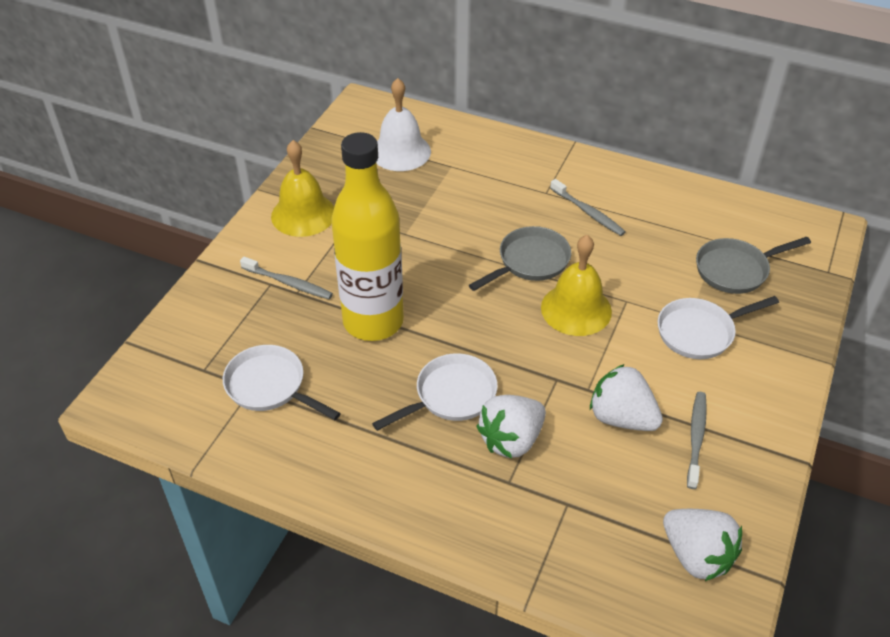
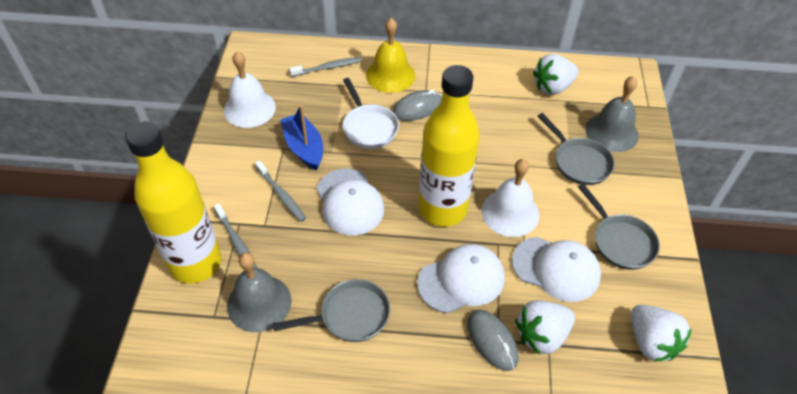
blue boat: 0 -> 1
grey bell: 0 -> 2
grey mouse: 0 -> 2
grey pan: 2 -> 3
white bell: 1 -> 2
white cap: 0 -> 3
white pan: 3 -> 1
yellow bell: 2 -> 1
yellow bottle: 1 -> 2

